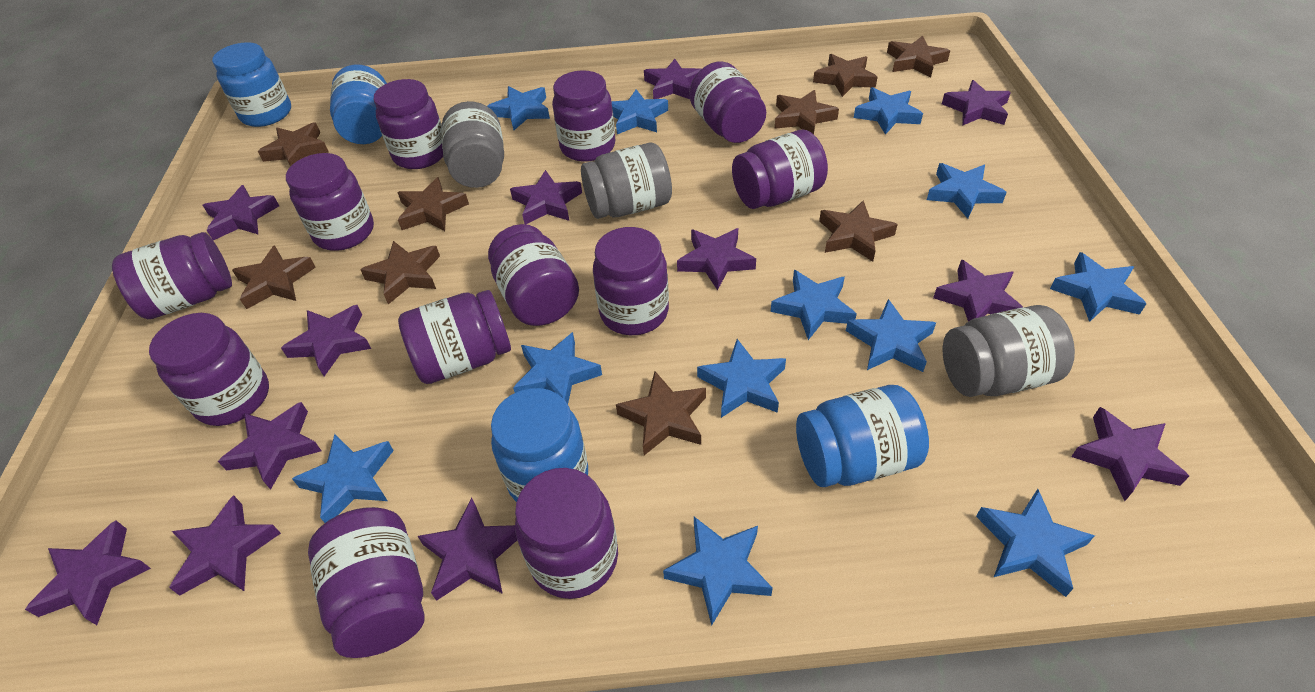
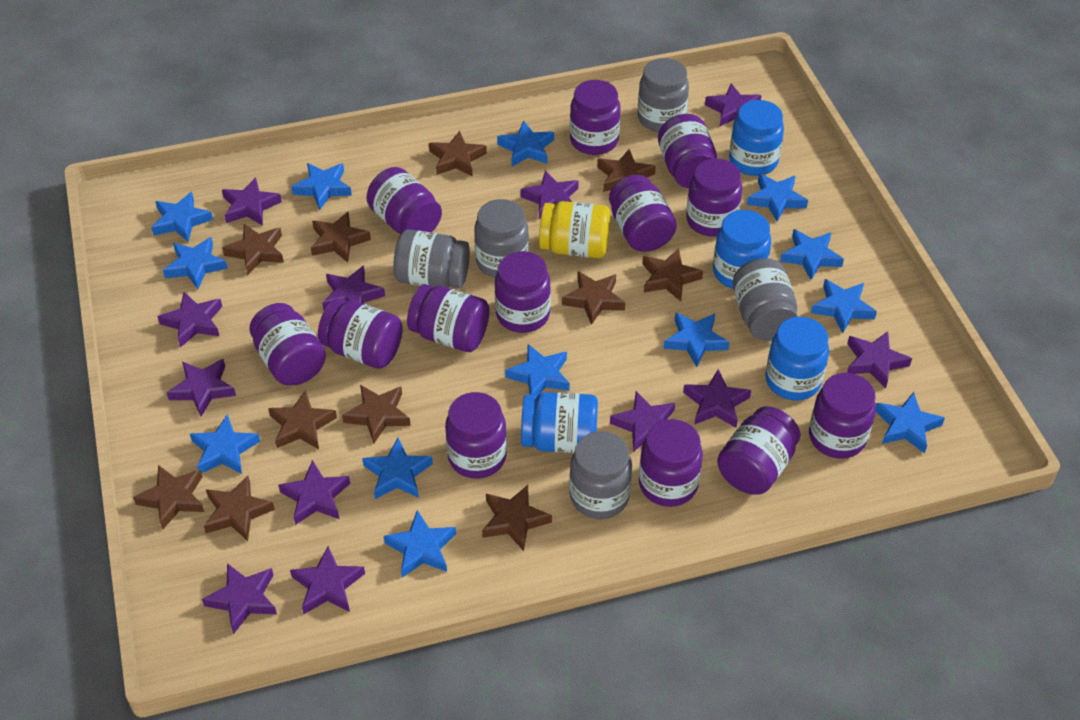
blue star: 12 -> 13
brown star: 9 -> 11
grey jar: 3 -> 5
purple jar: 12 -> 13
yellow jar: 0 -> 1

